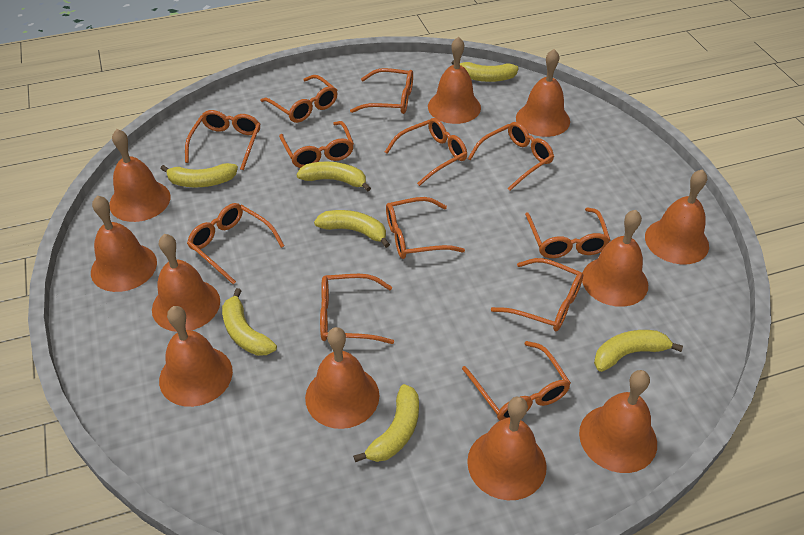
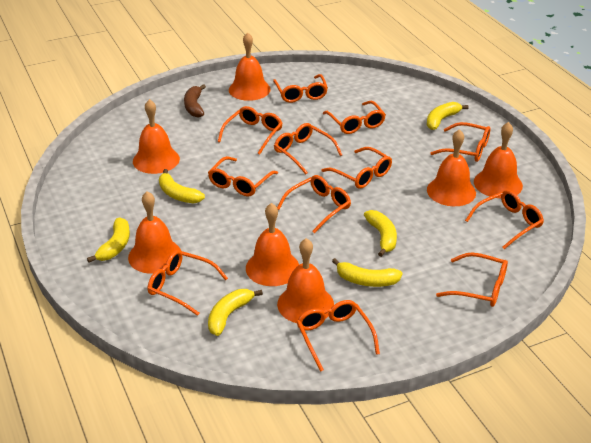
brown banana: 0 -> 1
orange bell: 11 -> 7
yellow banana: 7 -> 6

